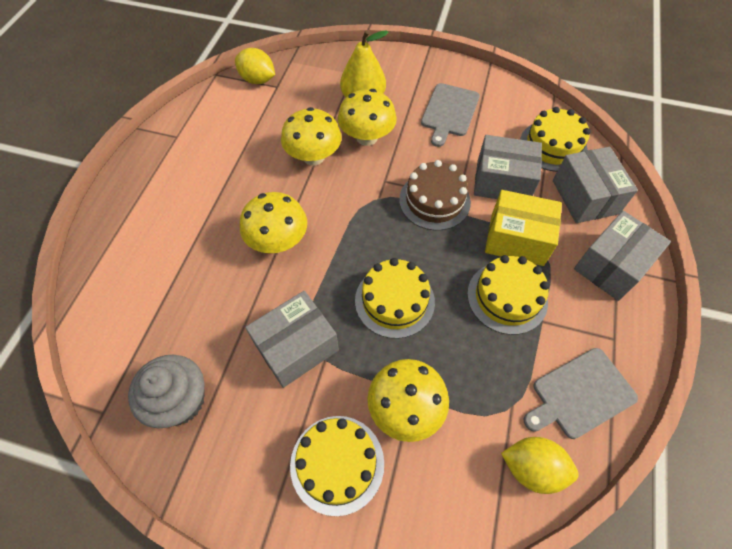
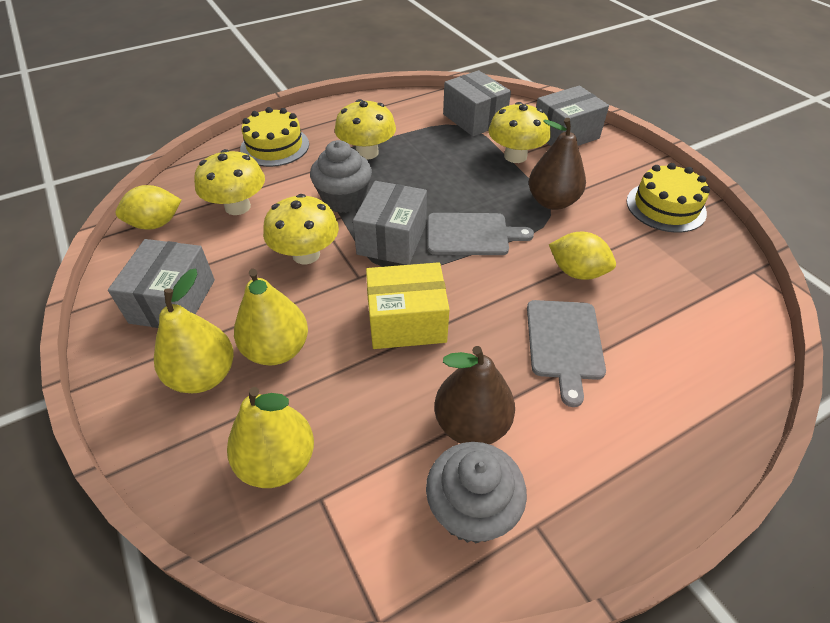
brown cake: 1 -> 0
brown pear: 0 -> 2
grey cupcake: 1 -> 2
yellow cake: 4 -> 2
yellow pear: 1 -> 3

